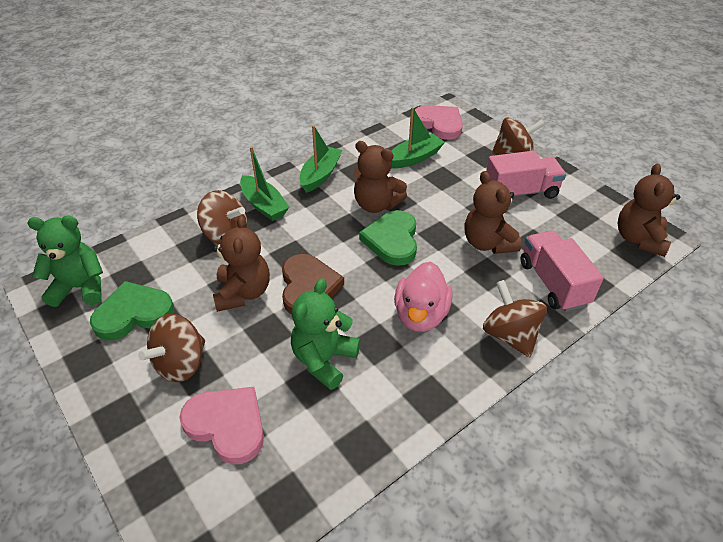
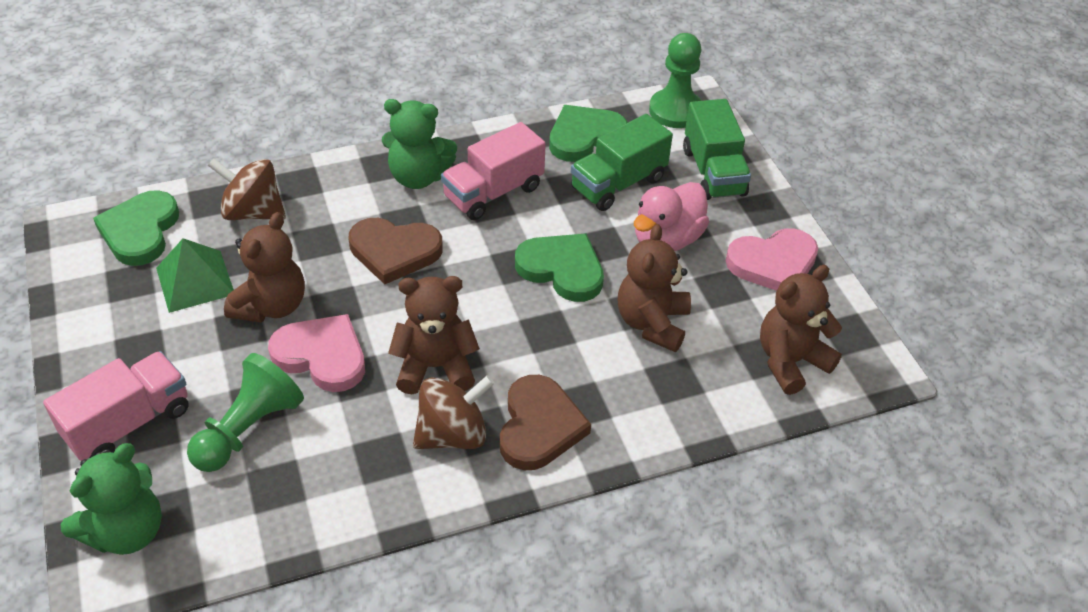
brown heart: 1 -> 2
brown spinning top: 4 -> 2
green boat: 3 -> 0
green heart: 2 -> 3
green pawn: 0 -> 2
green pyramid: 0 -> 1
green truck: 0 -> 2

